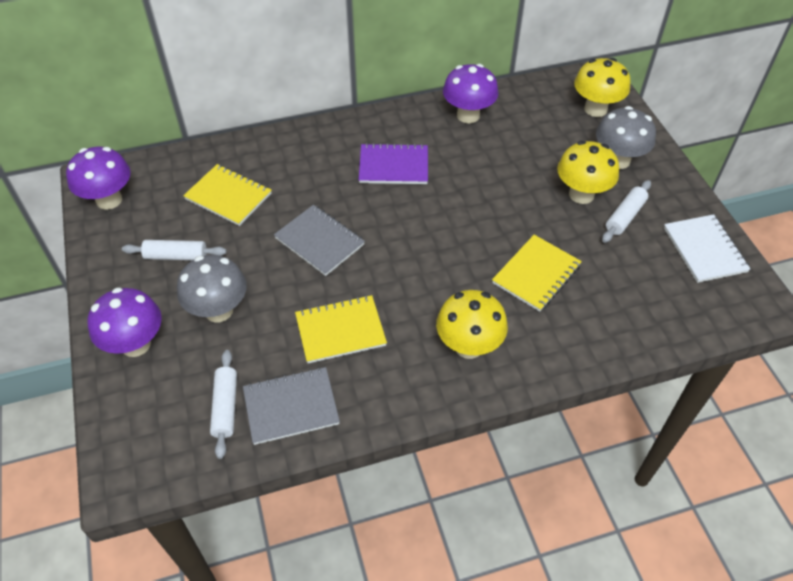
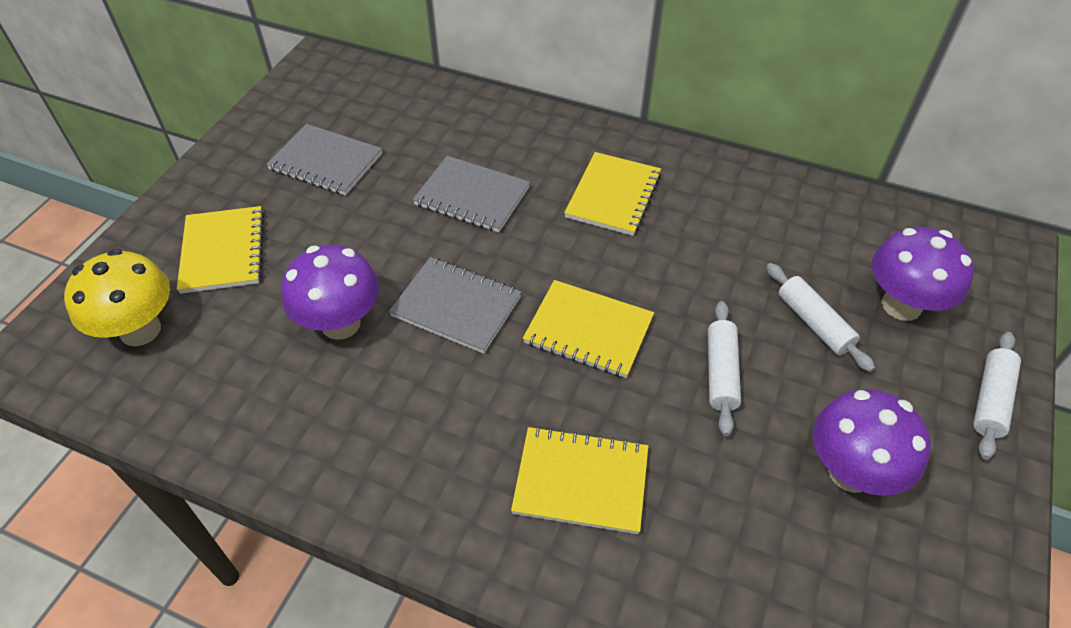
grey mushroom: 2 -> 0
grey notebook: 2 -> 3
purple notebook: 1 -> 0
white notebook: 1 -> 0
yellow mushroom: 3 -> 1
yellow notebook: 3 -> 4

